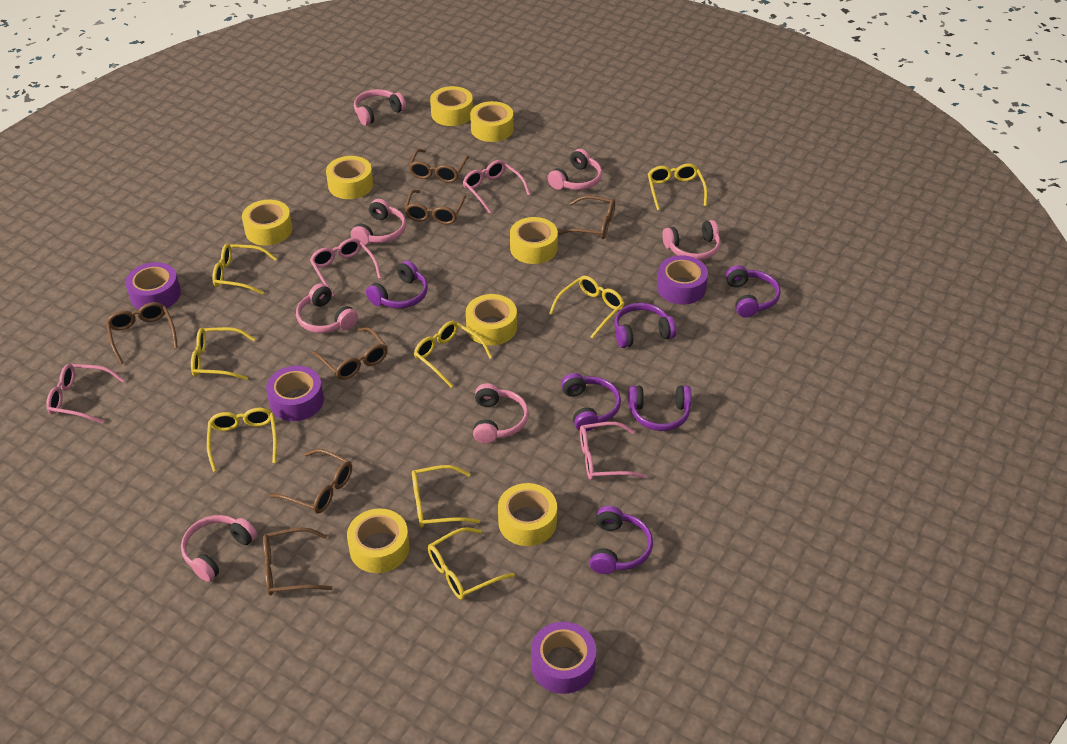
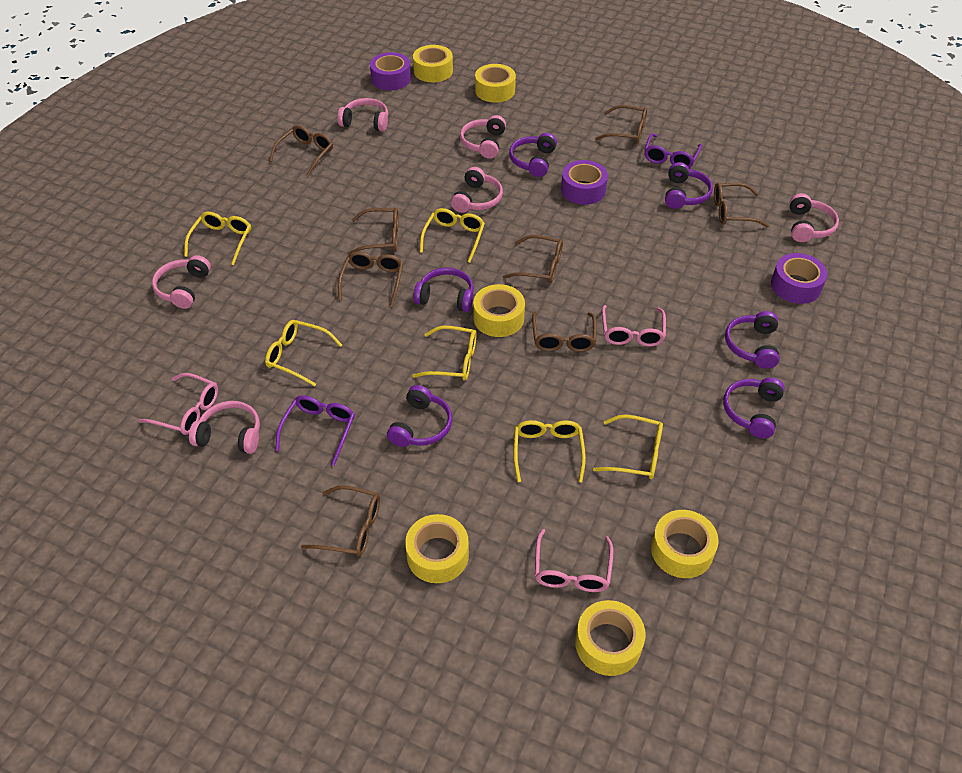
brown glasses: 7 -> 8
pink glasses: 4 -> 3
pink headphones: 7 -> 6
purple glasses: 0 -> 2
purple tape: 4 -> 3
yellow glasses: 8 -> 6
yellow tape: 8 -> 6

